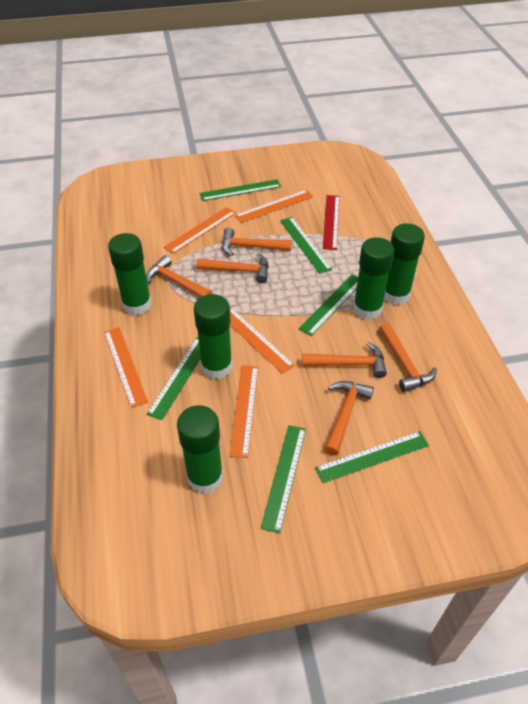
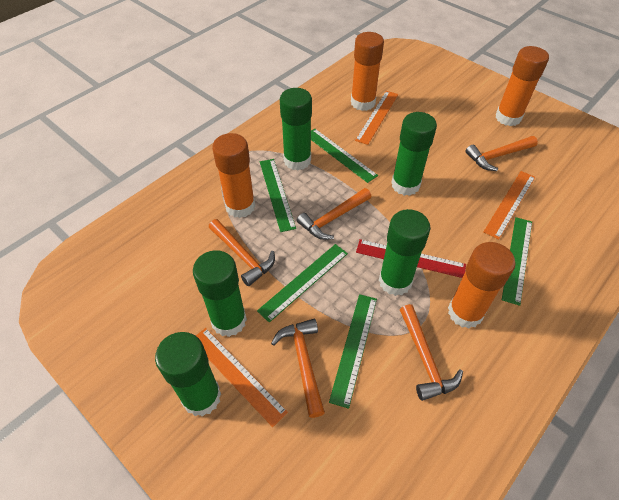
green ruler: 6 -> 5
orange glue stick: 0 -> 4
orange hammer: 6 -> 5
orange ruler: 5 -> 3

